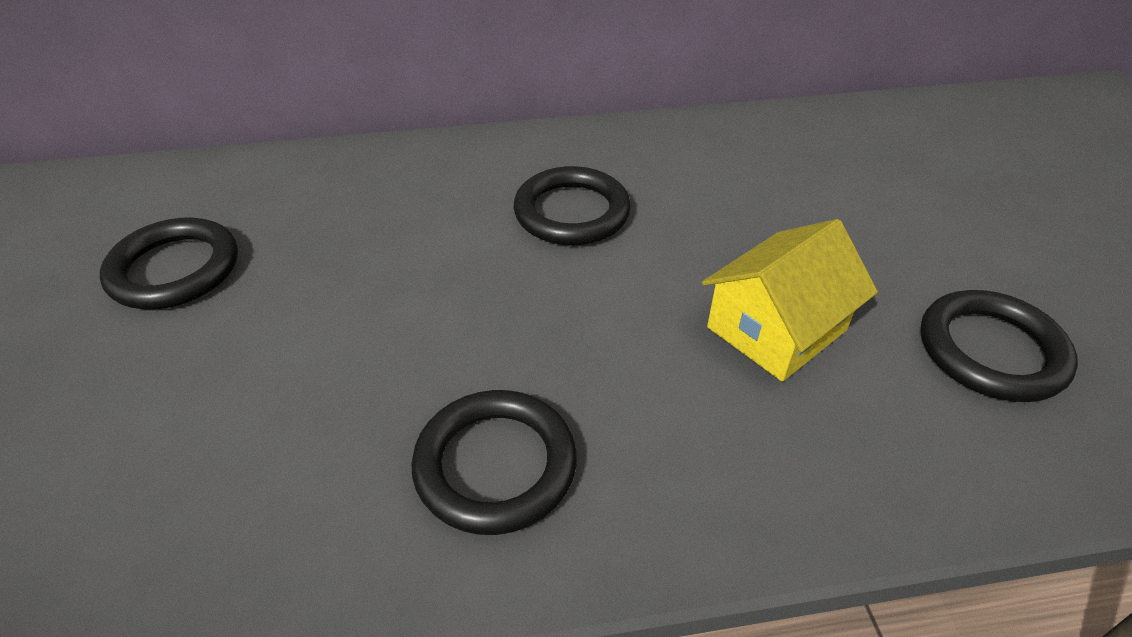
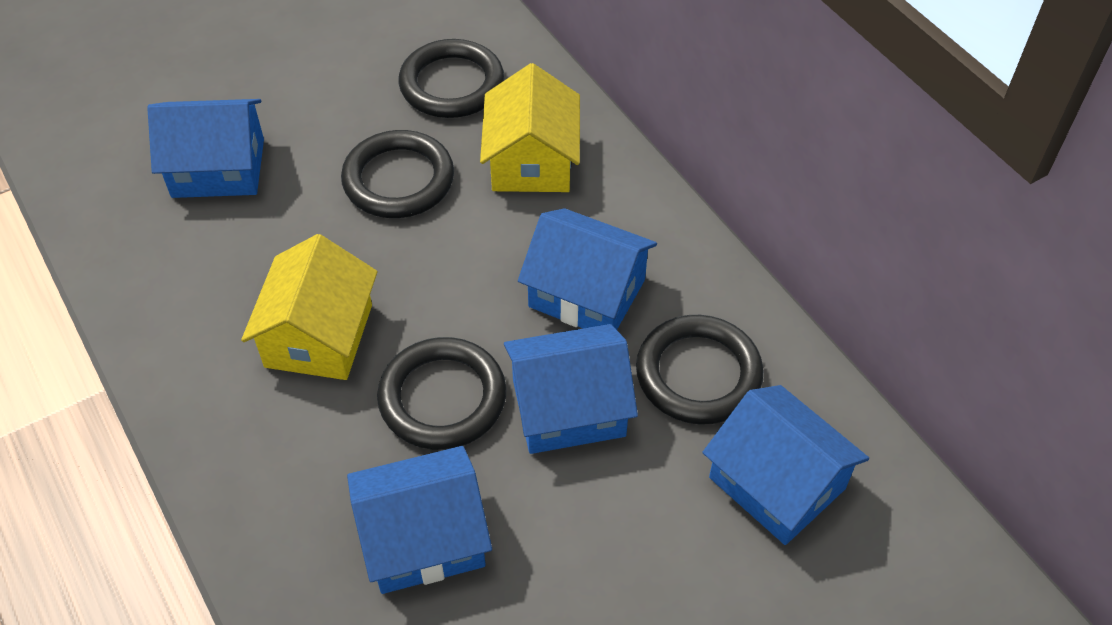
blue house: 0 -> 5
yellow house: 1 -> 2

